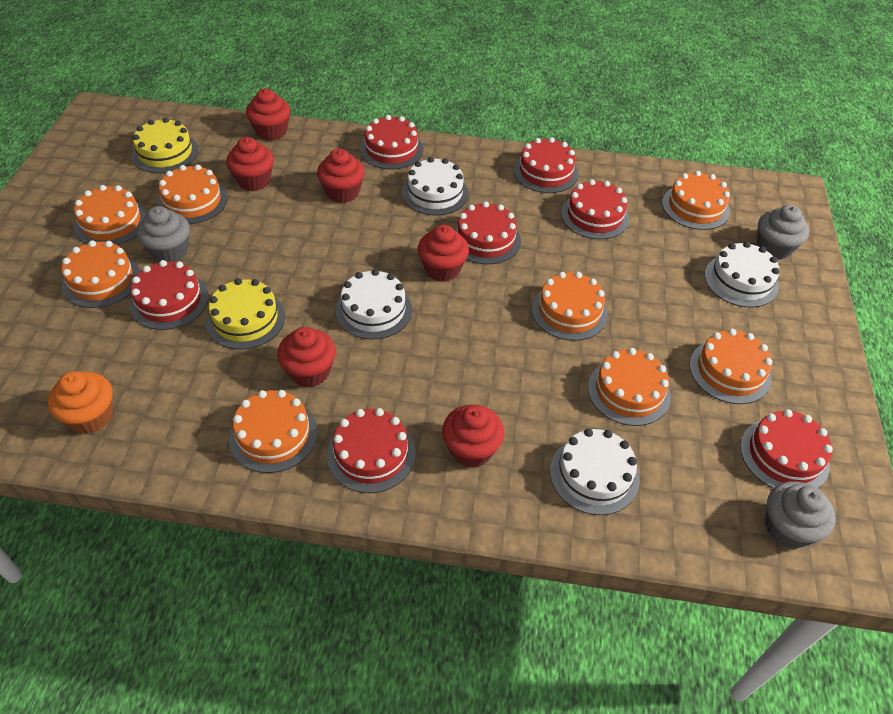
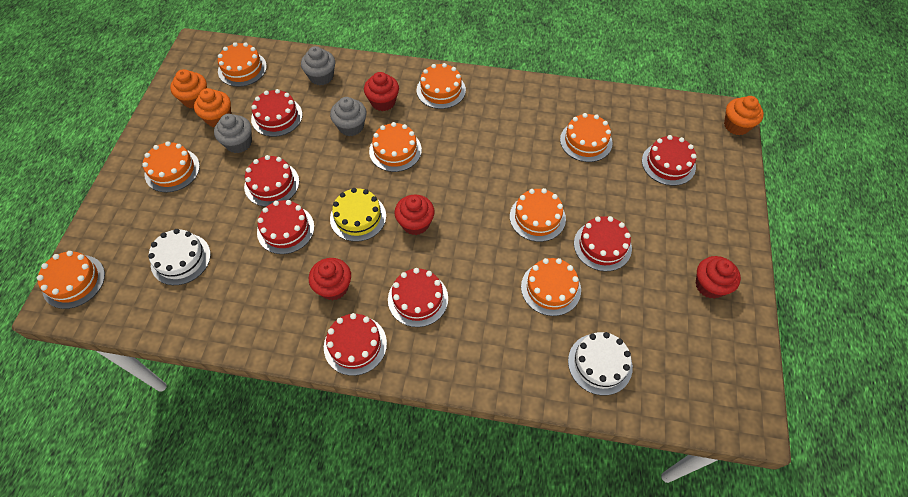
orange cupcake: 1 -> 3
red cupcake: 6 -> 4
white cake: 4 -> 2
yellow cake: 2 -> 1

